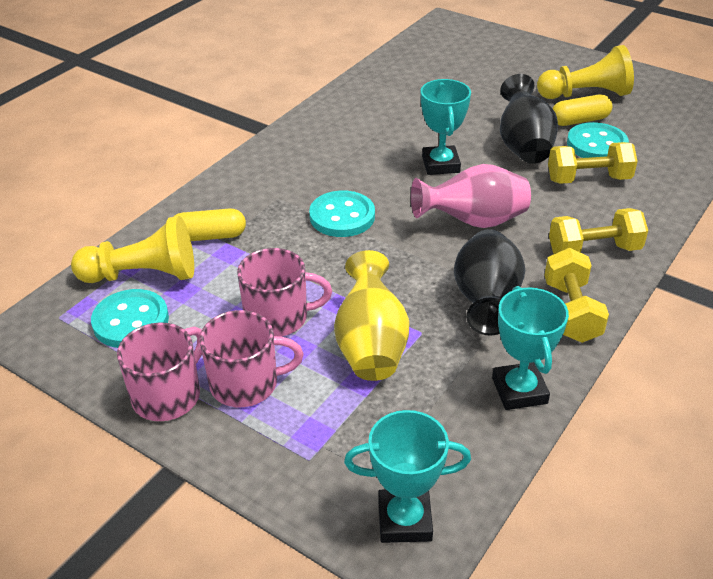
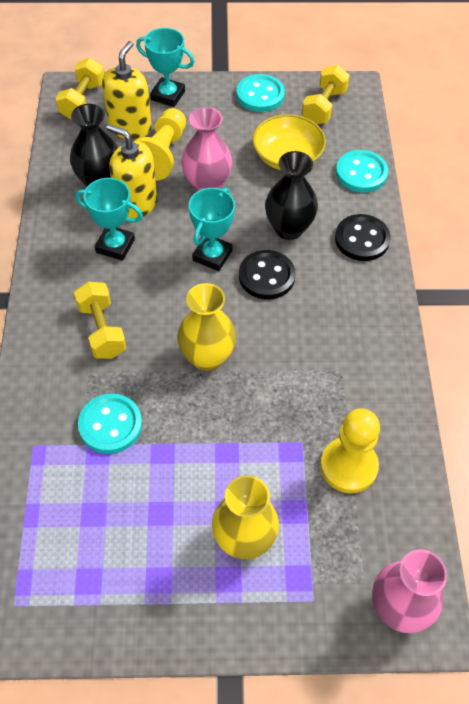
black button: 0 -> 2
pink mug: 3 -> 0
pink vase: 1 -> 2
yellow bowl: 0 -> 1
yellow capsule: 2 -> 0
yellow soap dispenser: 0 -> 2
yellow vase: 1 -> 2

